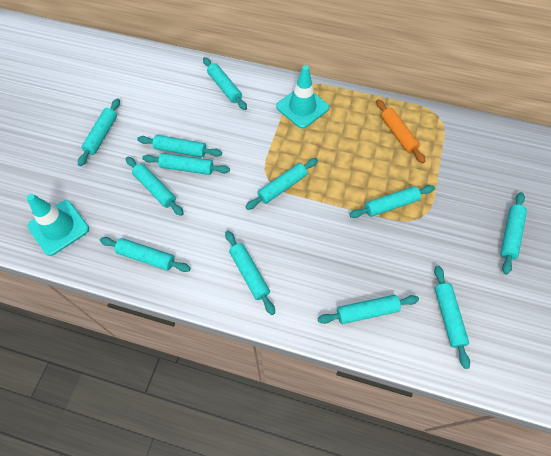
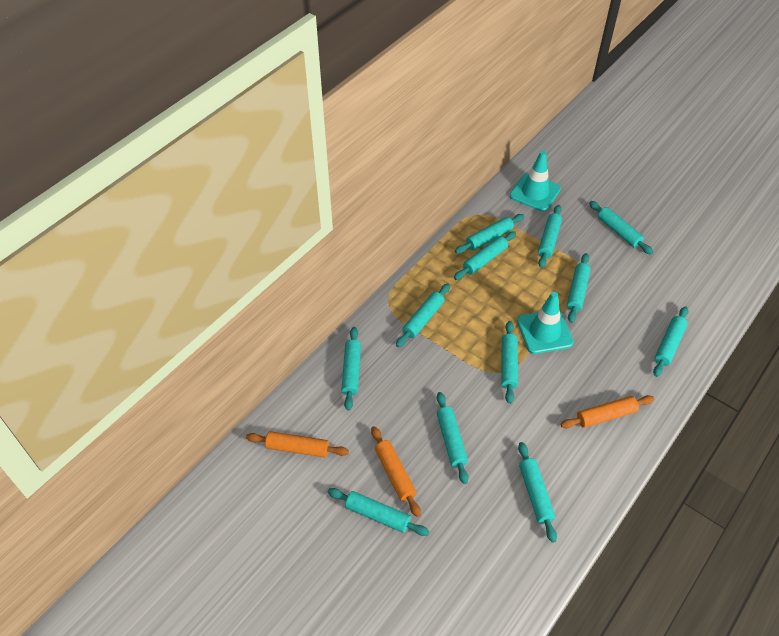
orange rolling pin: 1 -> 3

